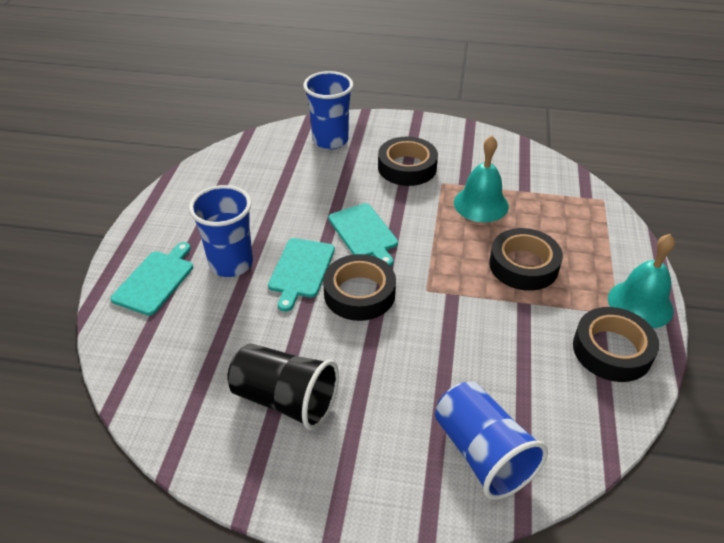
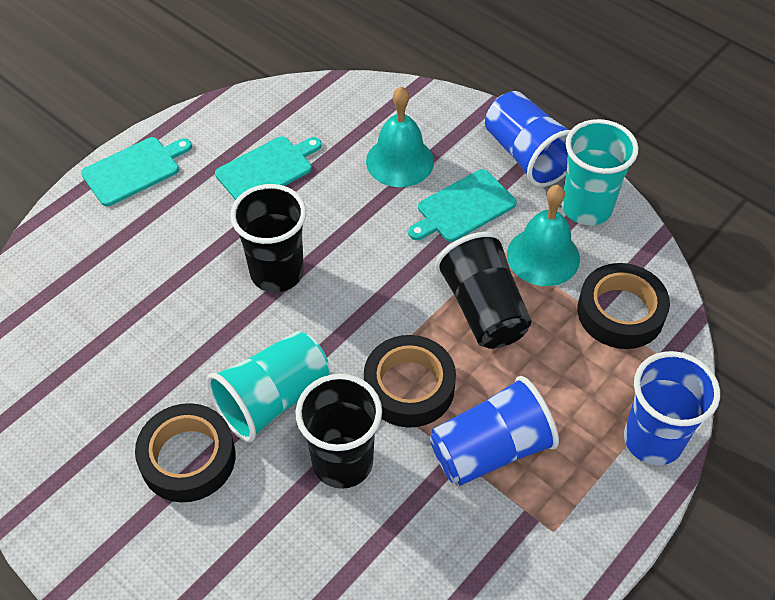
black cup: 1 -> 3
black tape: 4 -> 3
turquoise cup: 0 -> 2

